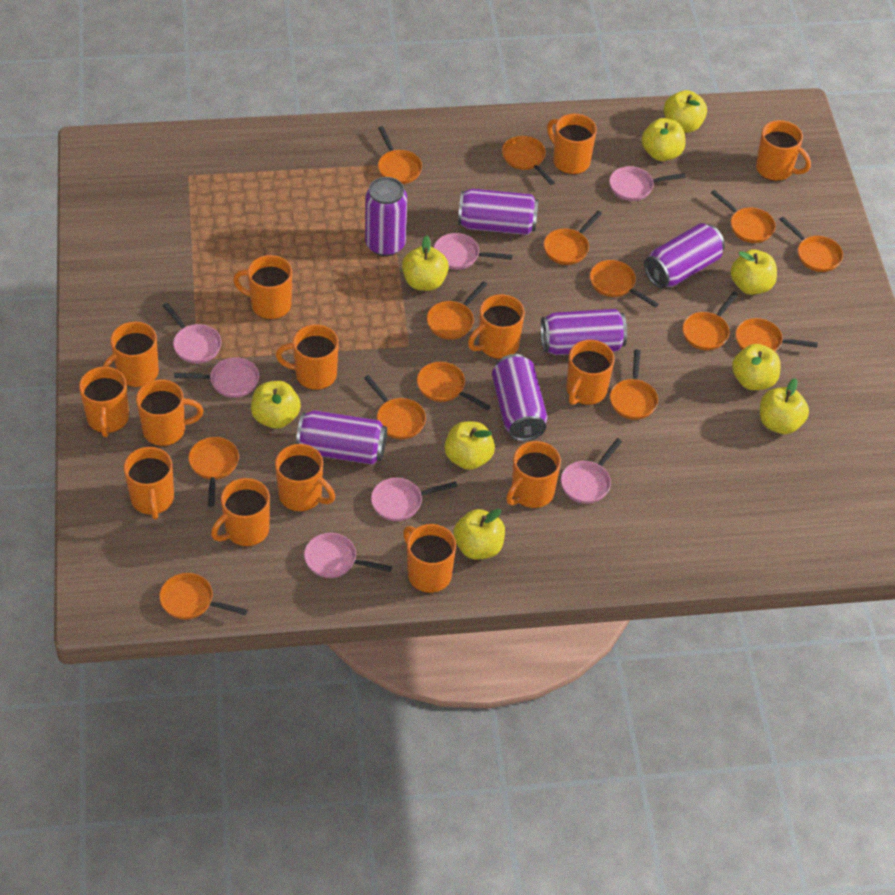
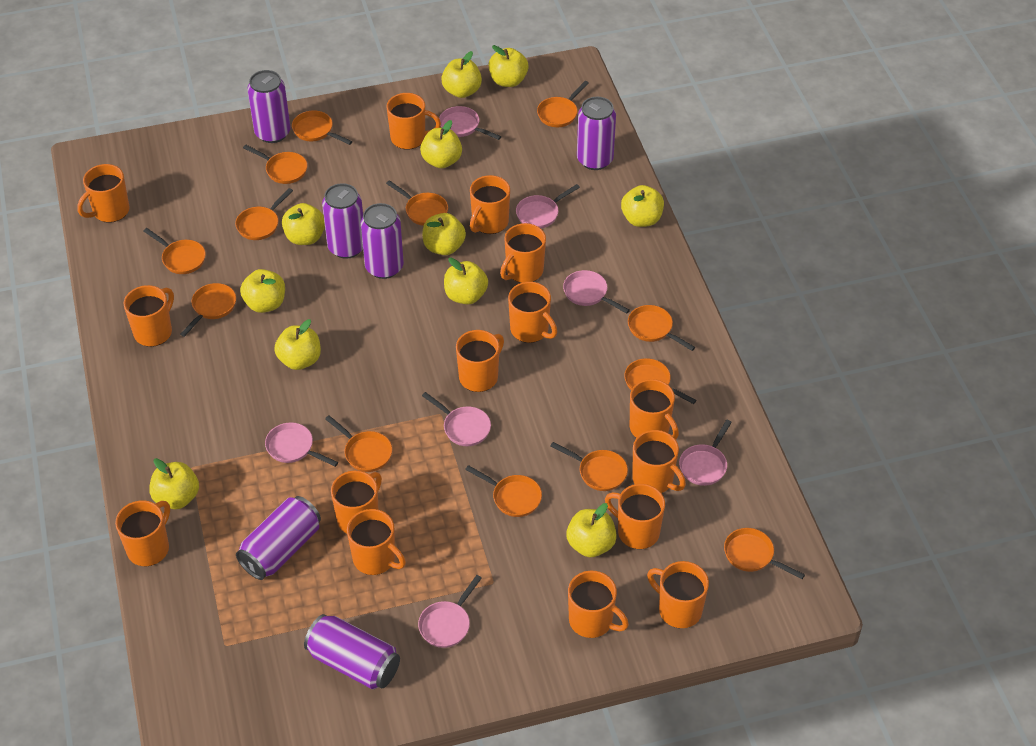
orange mug: 14 -> 15
orange pan: 14 -> 13
yellow apple: 9 -> 11

